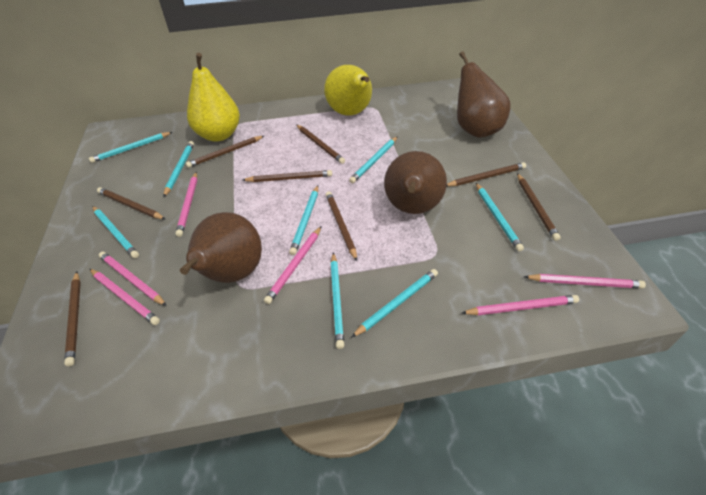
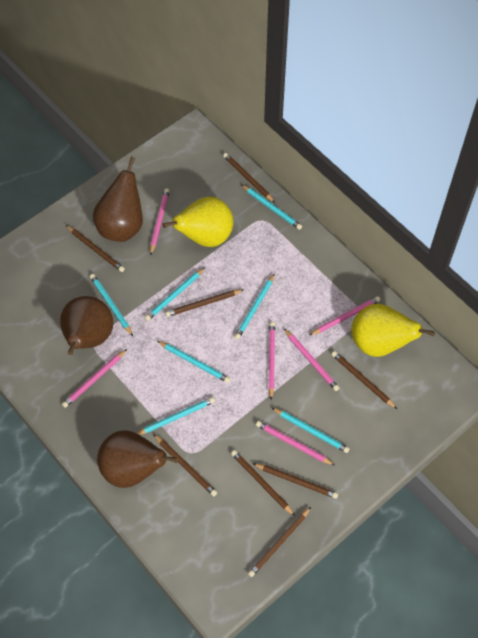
turquoise pencil: 8 -> 7

